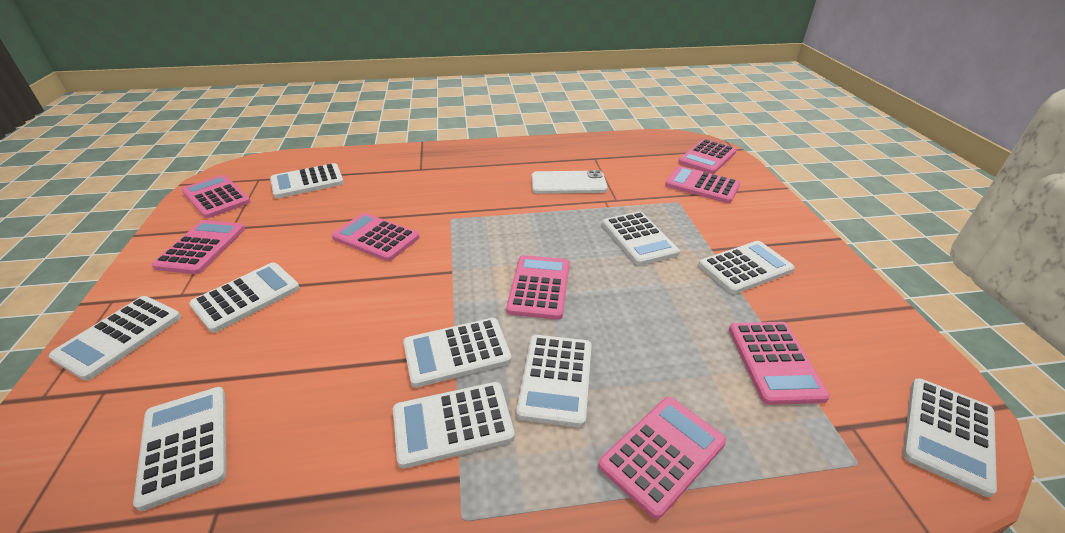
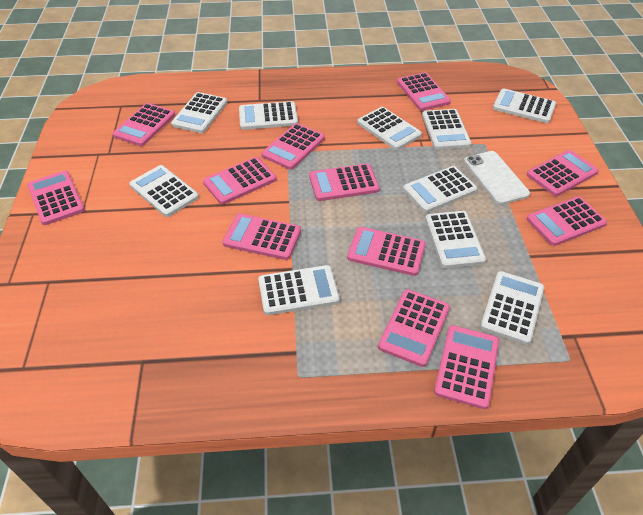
pink calculator: 8 -> 12

